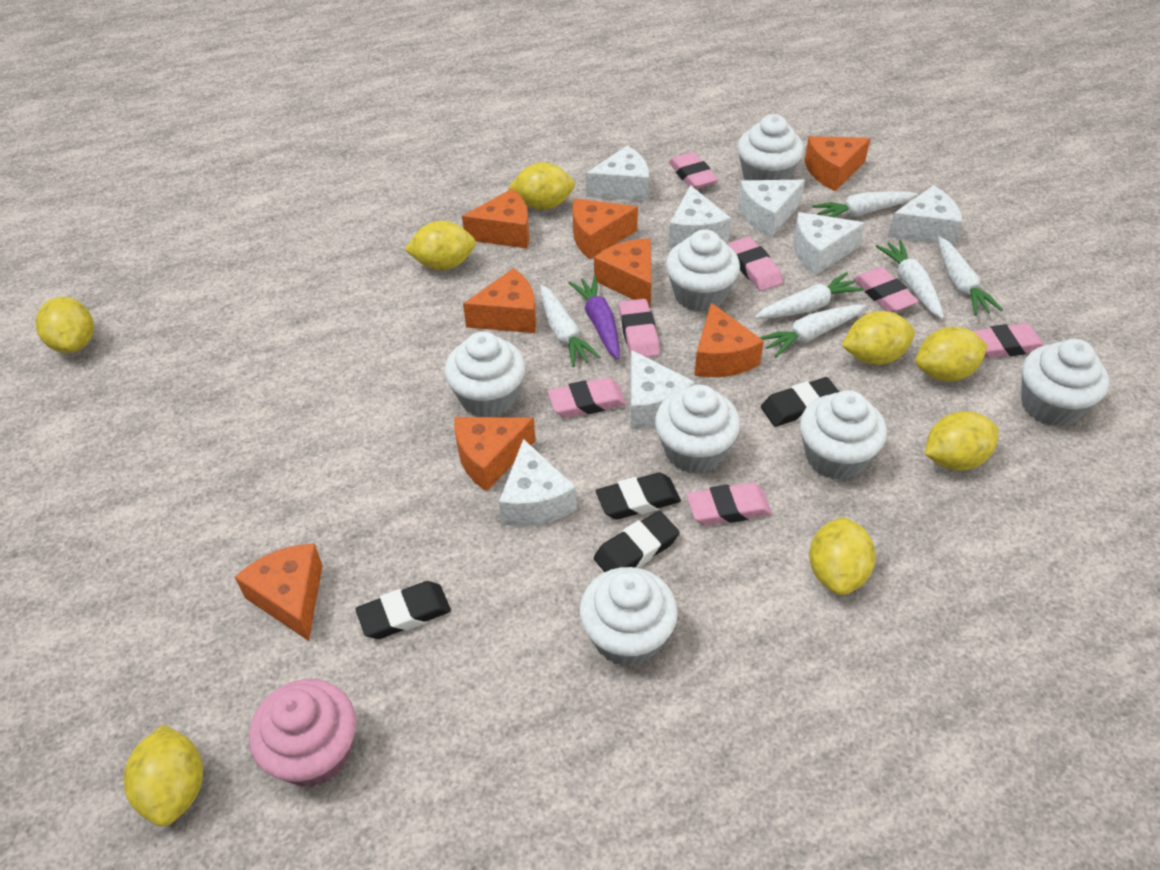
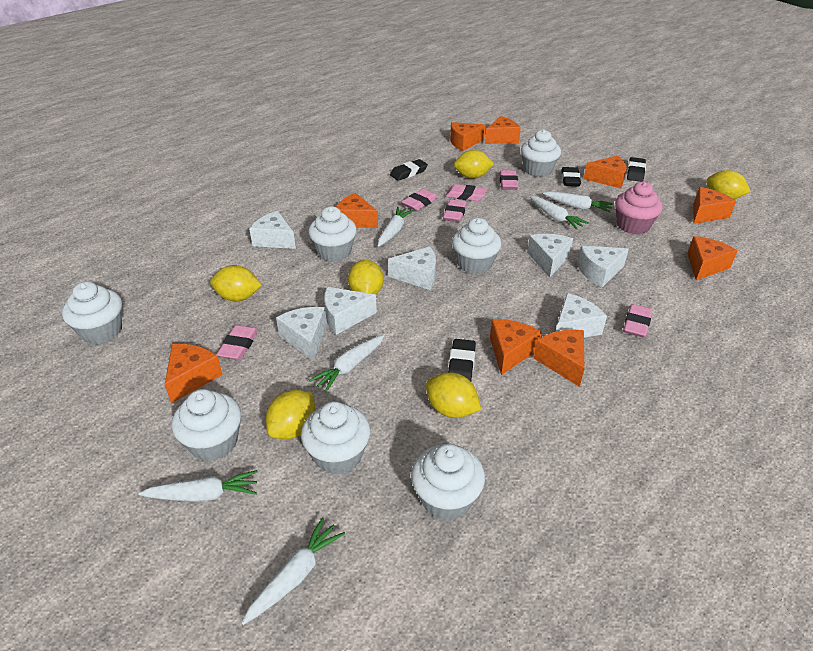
orange cheese: 8 -> 9
pink eraser: 7 -> 6
purple carrot: 1 -> 0
yellow lemon: 8 -> 6

